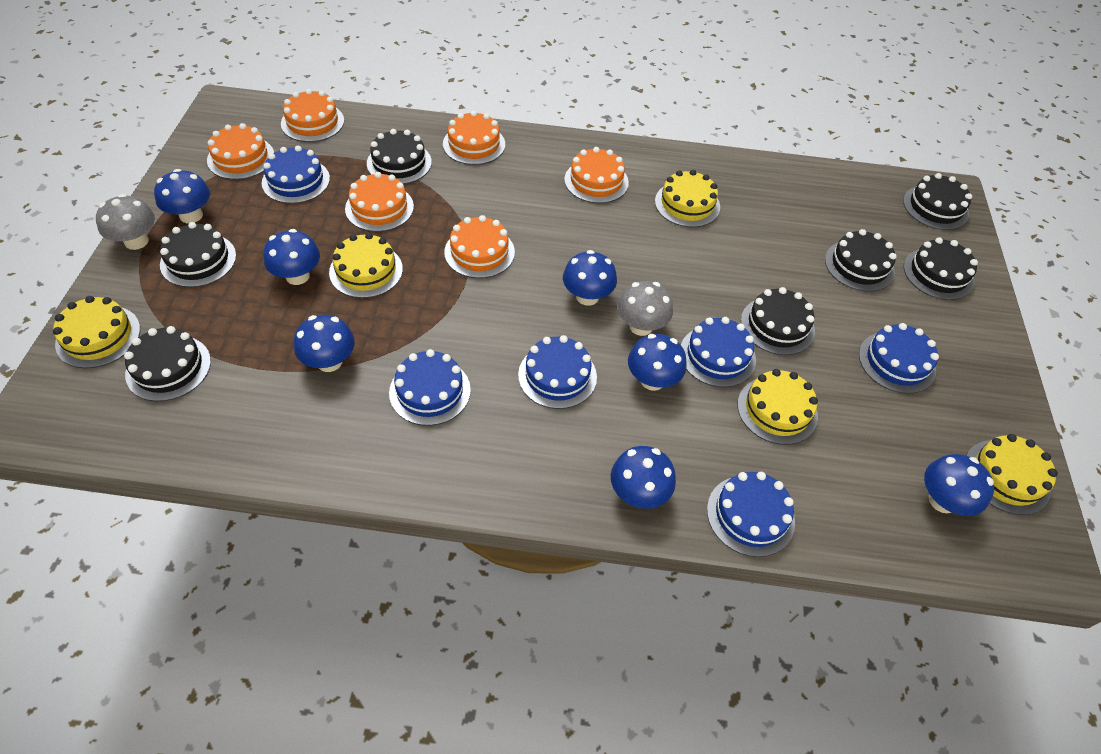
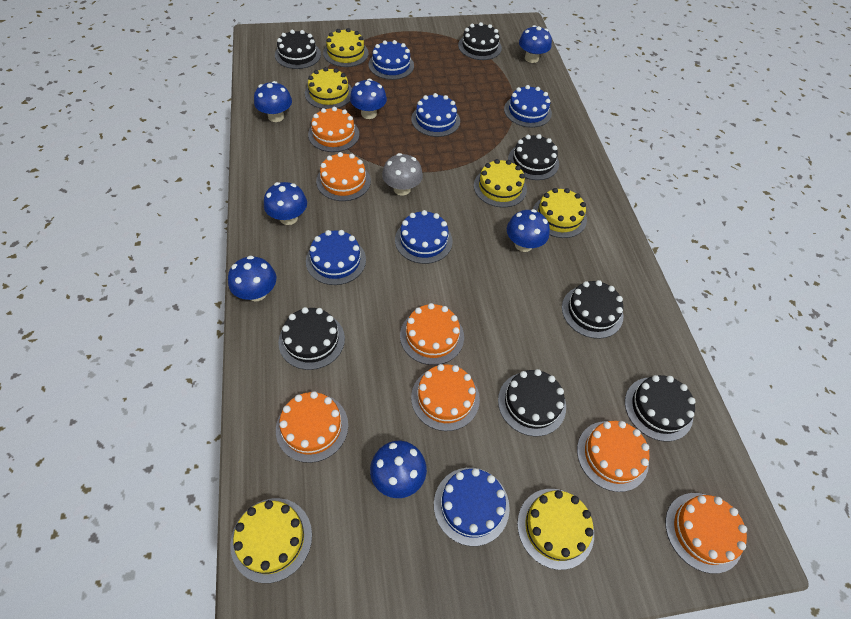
grey mushroom: 2 -> 1
orange cake: 6 -> 7
yellow cake: 5 -> 6

